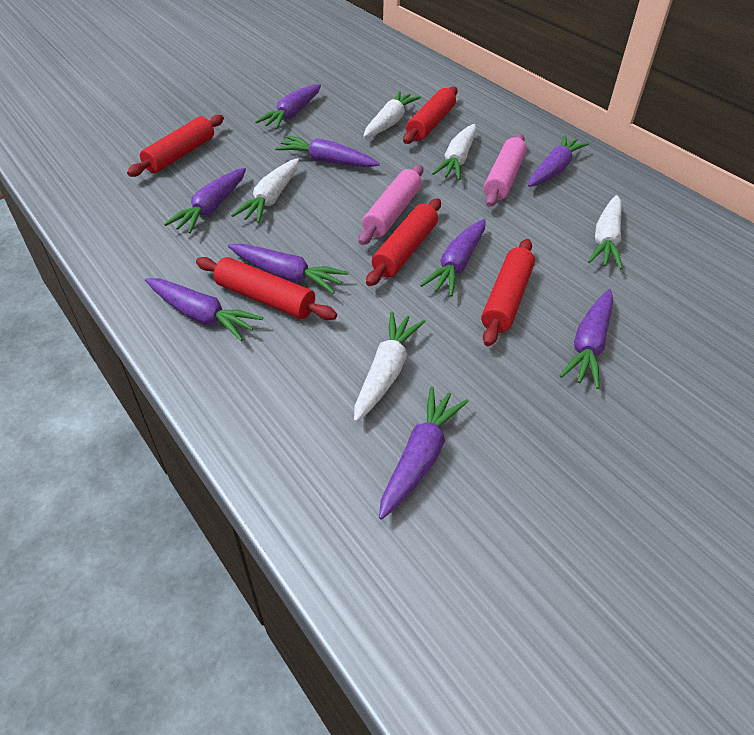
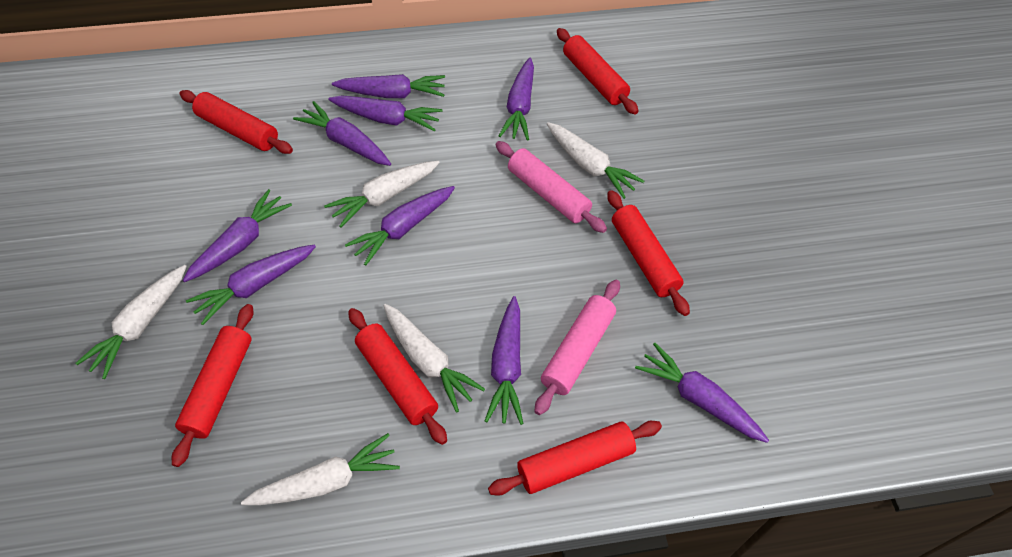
red rolling pin: 5 -> 6

